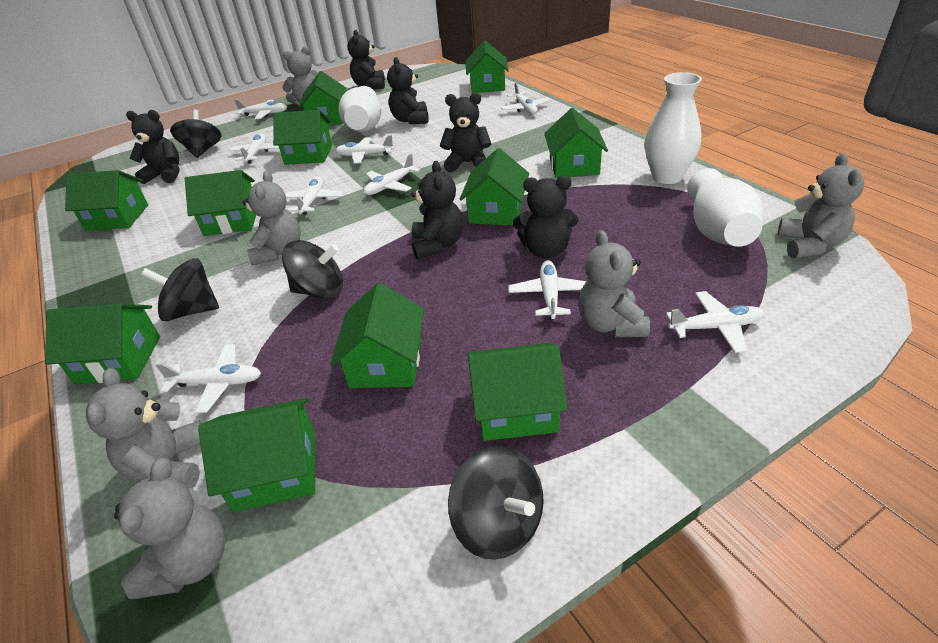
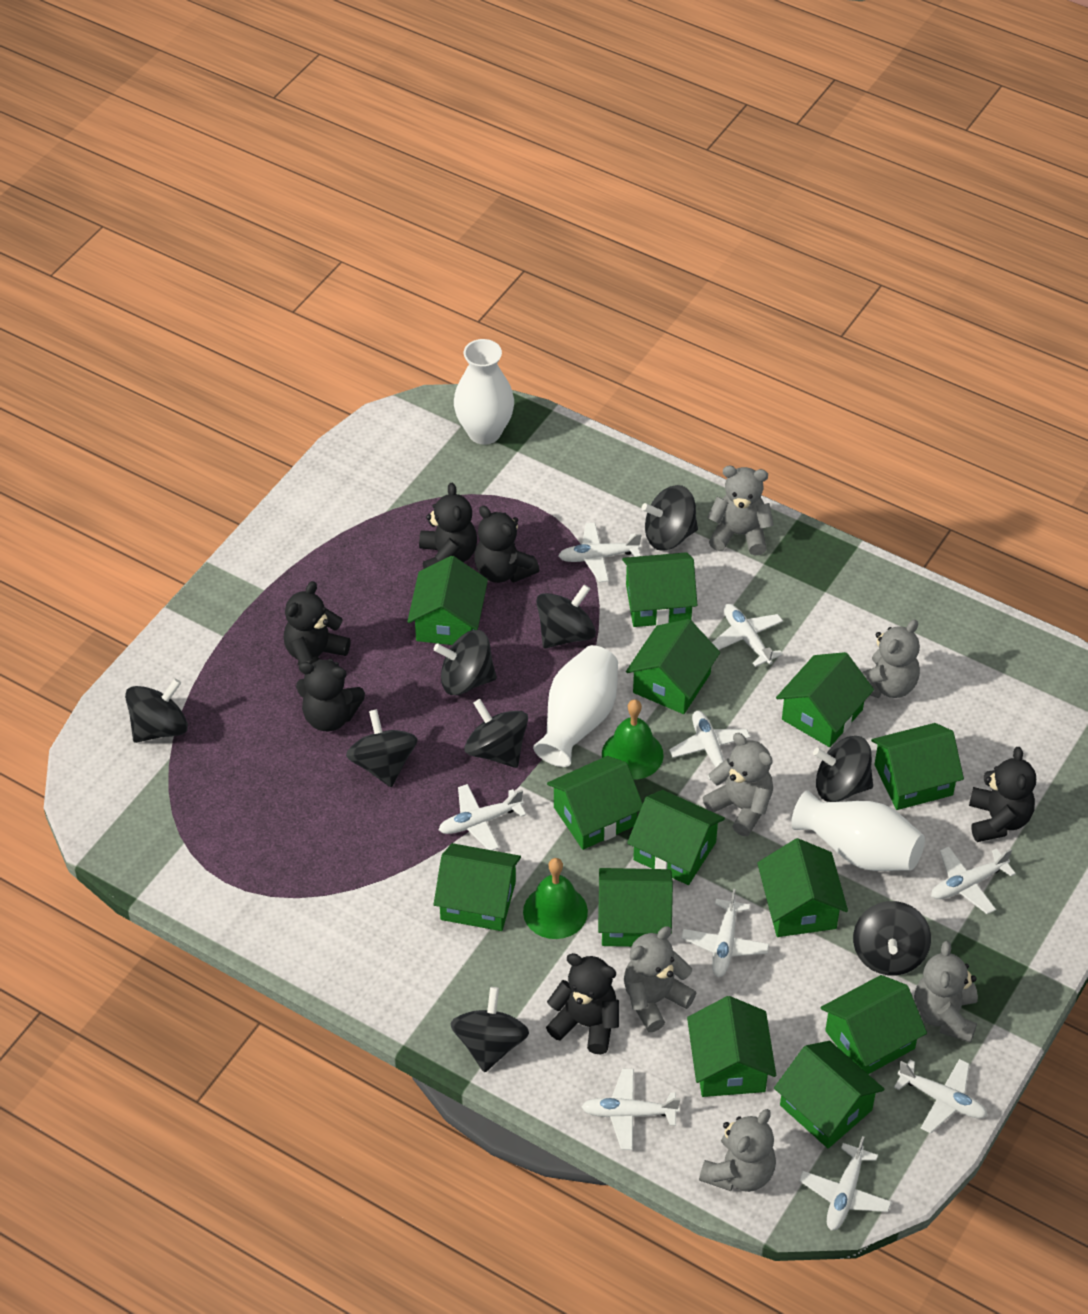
black spinning top: 4 -> 9
green bell: 0 -> 2
green house: 11 -> 13

